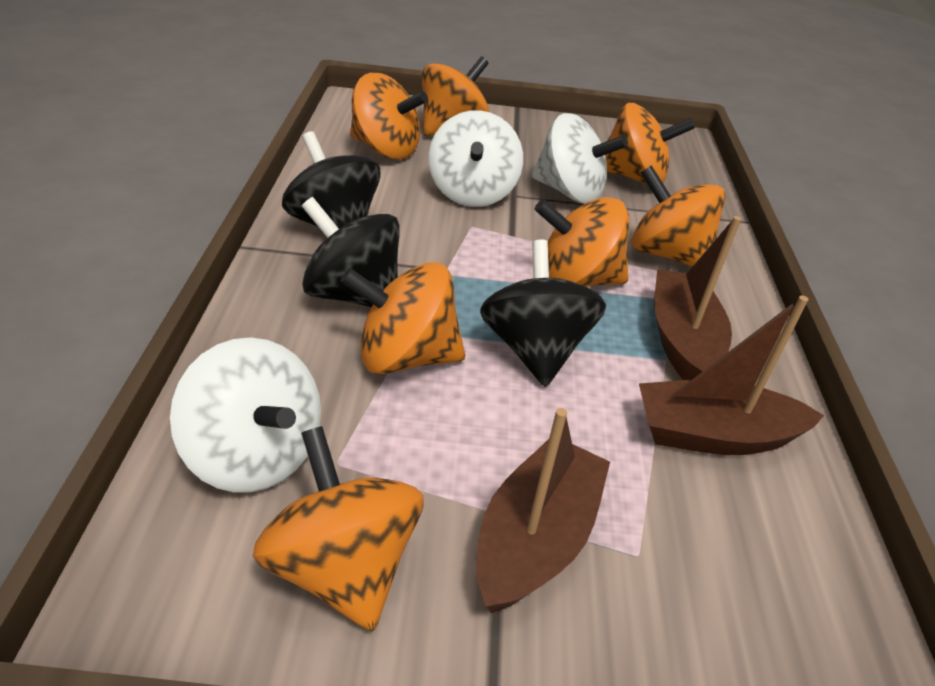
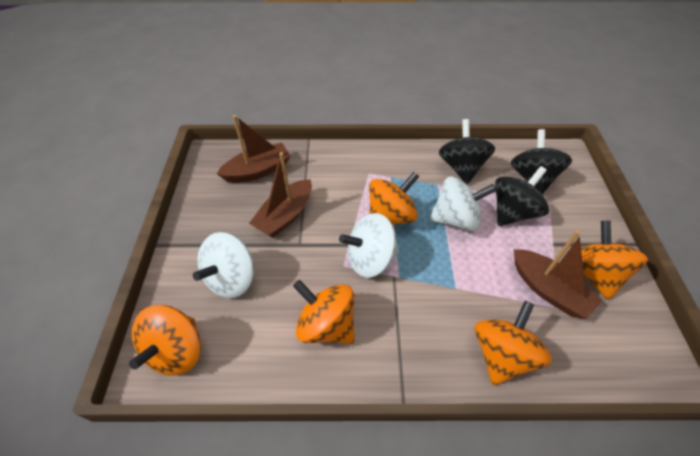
orange spinning top: 7 -> 5

